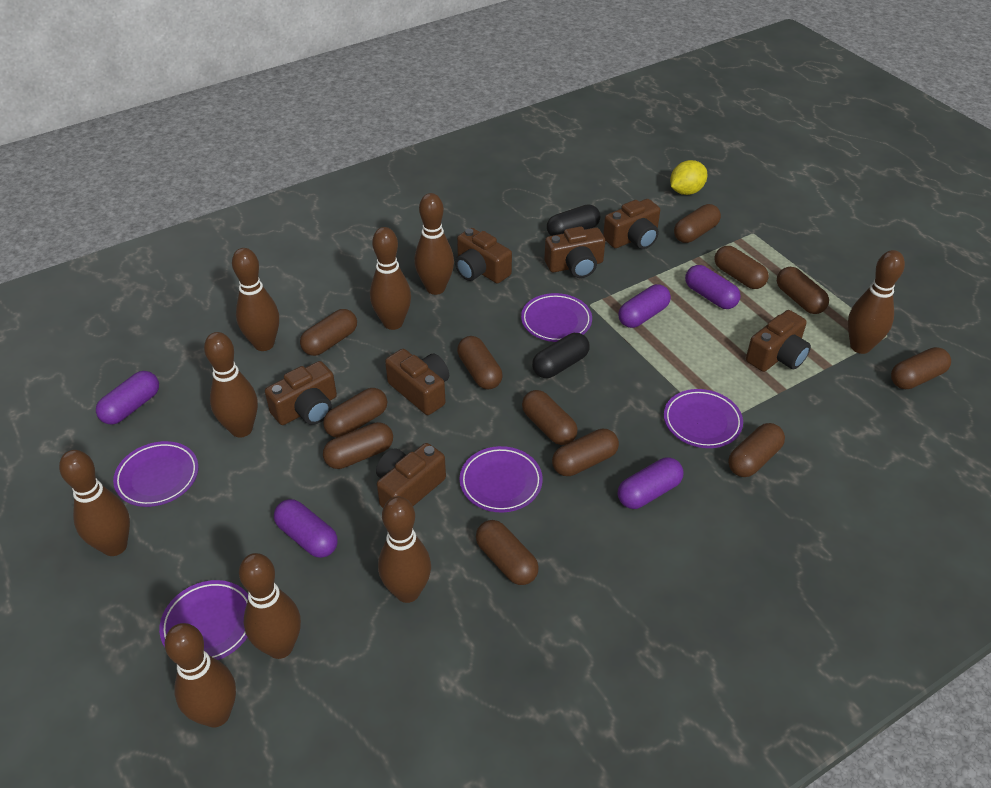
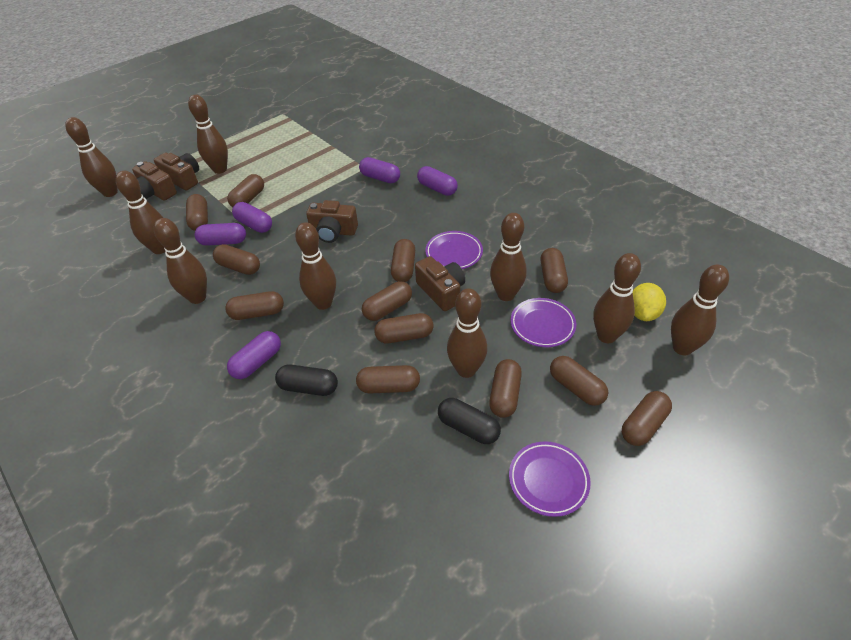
brown camera: 7 -> 4
purple plate: 5 -> 3

